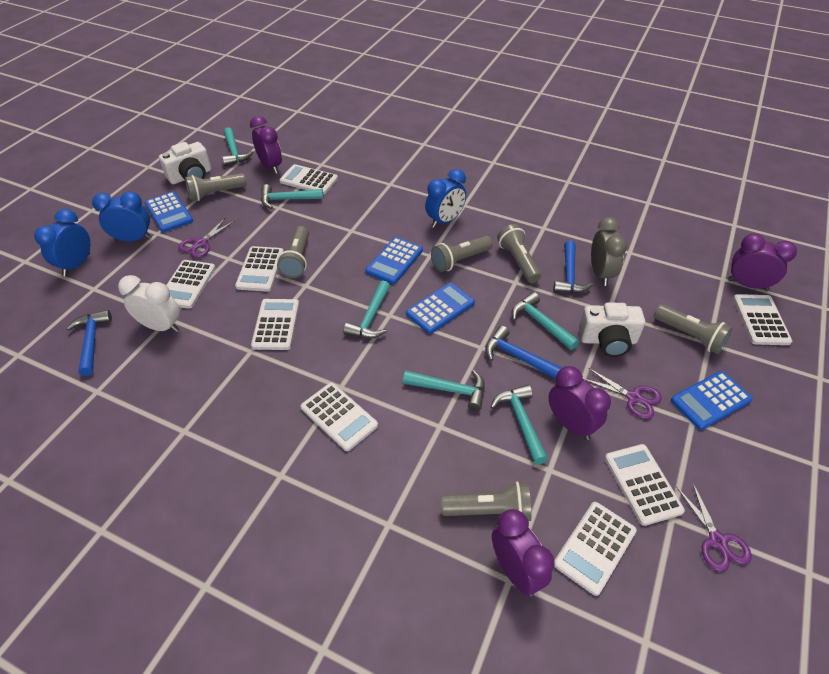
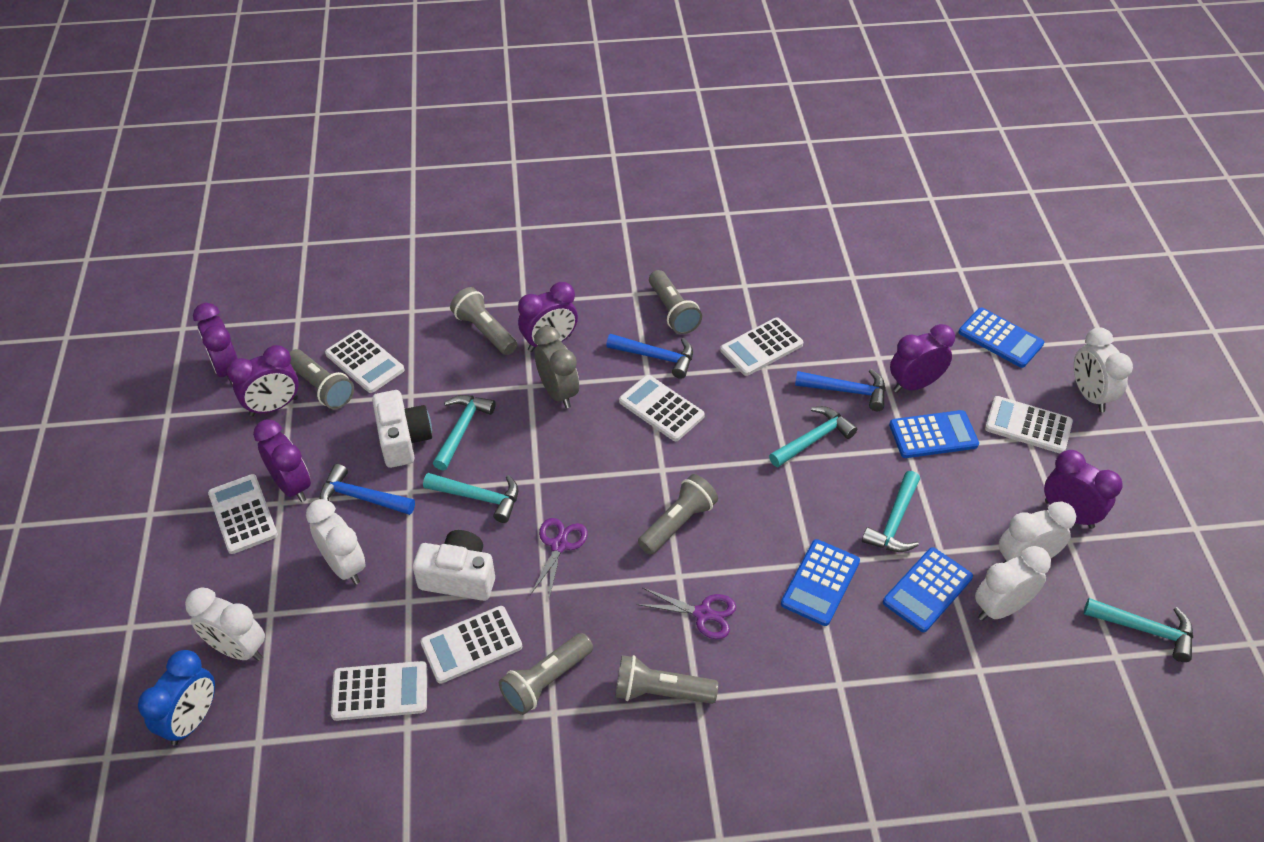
blue clock: 3 -> 1
purple clock: 4 -> 6
purple scissors: 3 -> 2
turquoise hammer: 6 -> 5
white calculator: 8 -> 7
white clock: 1 -> 5

